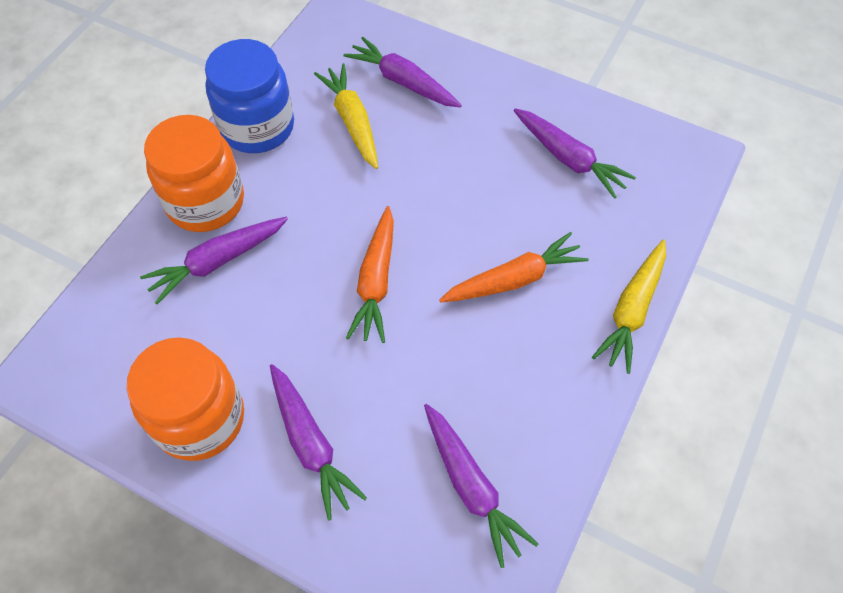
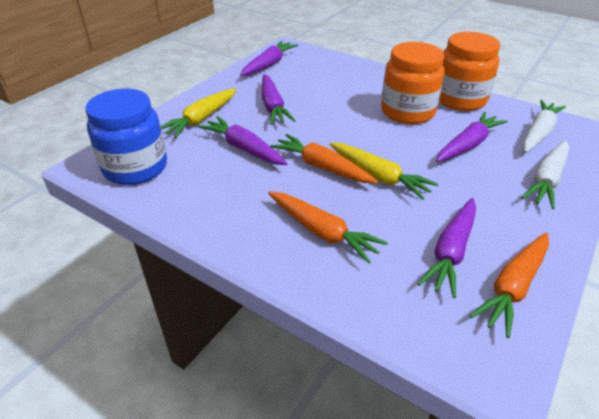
orange carrot: 2 -> 3
white carrot: 0 -> 2

